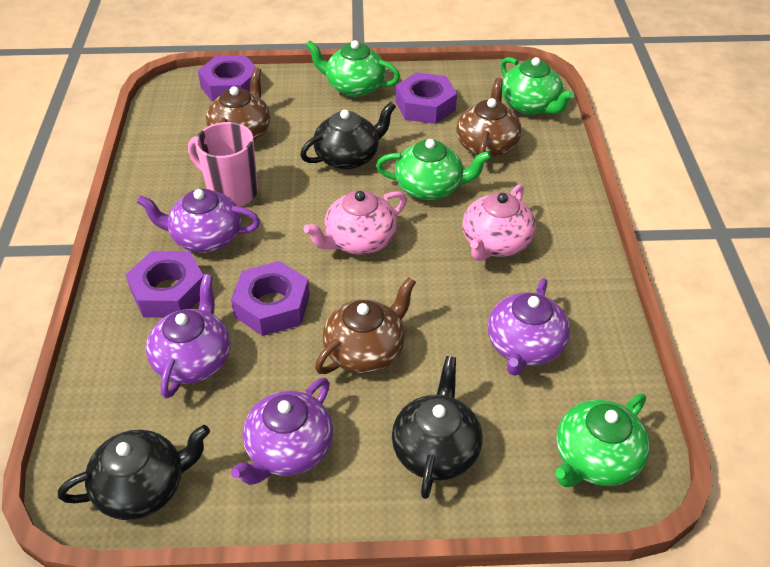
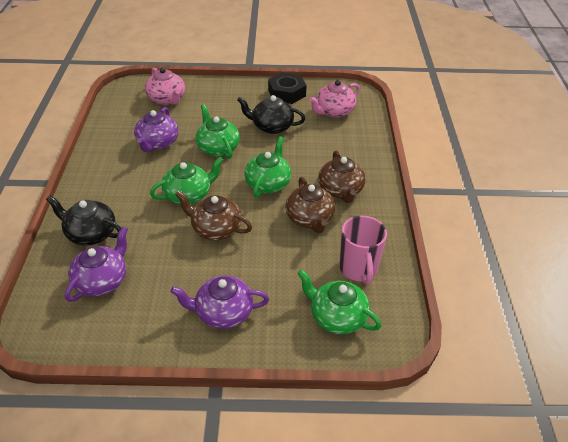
black nut: 0 -> 1
black teapot: 3 -> 2
purple nut: 4 -> 0
purple teapot: 4 -> 3

